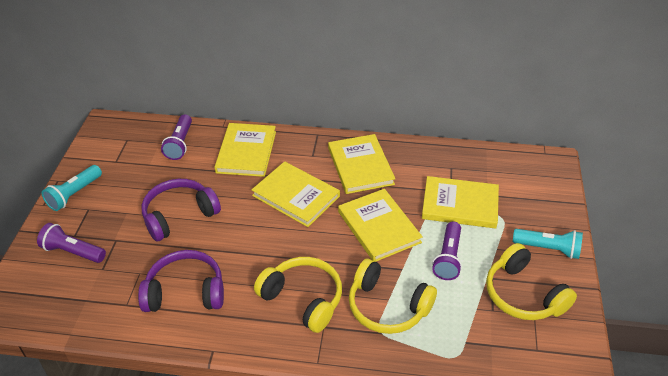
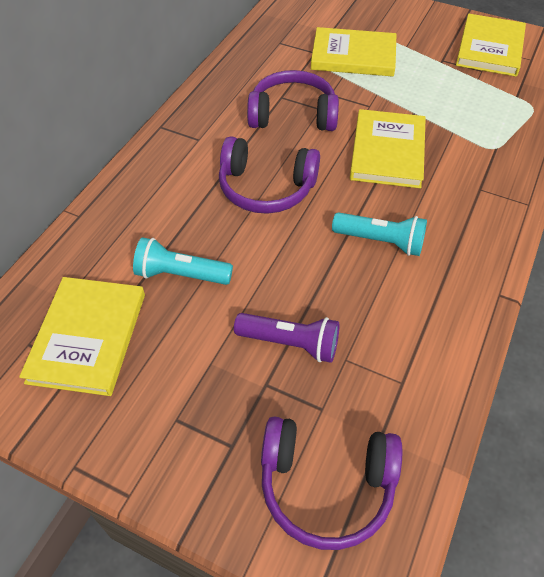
purple flashlight: 3 -> 1
purple headphones: 2 -> 3
yellow book: 5 -> 4
yellow headphones: 3 -> 0

